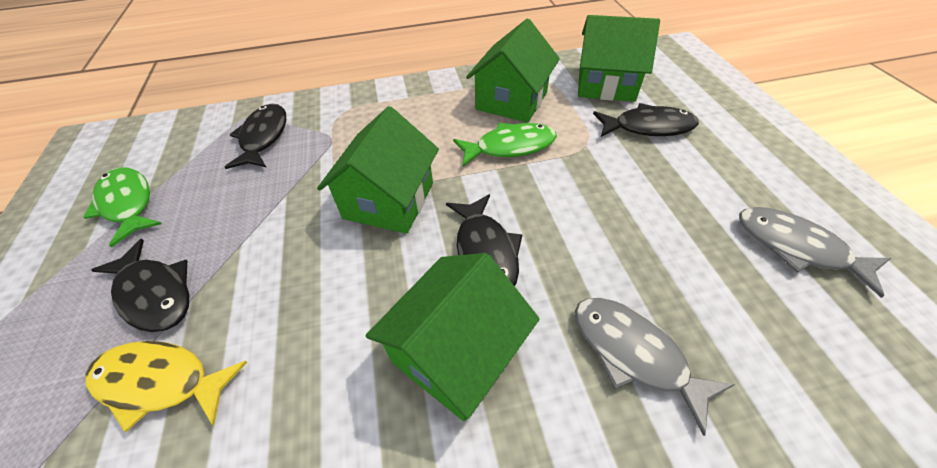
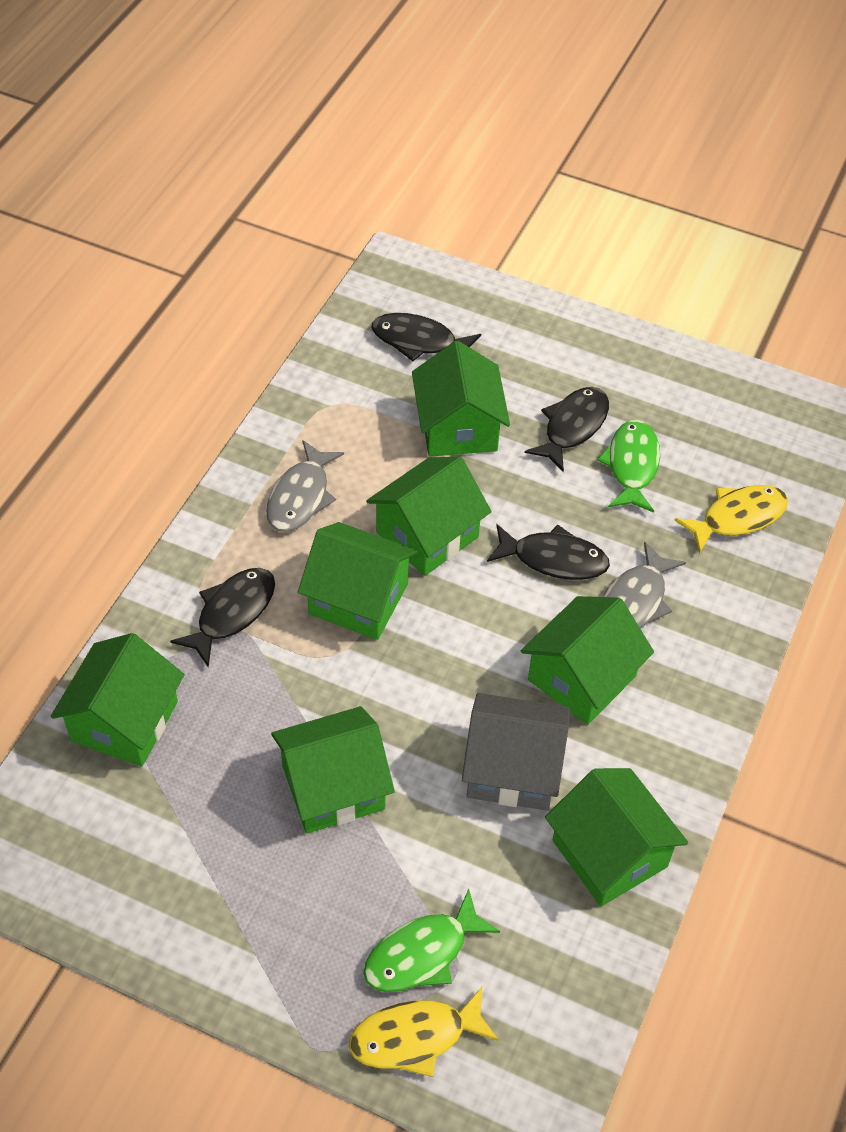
green house: 4 -> 7
grey house: 0 -> 1
yellow fish: 1 -> 2

